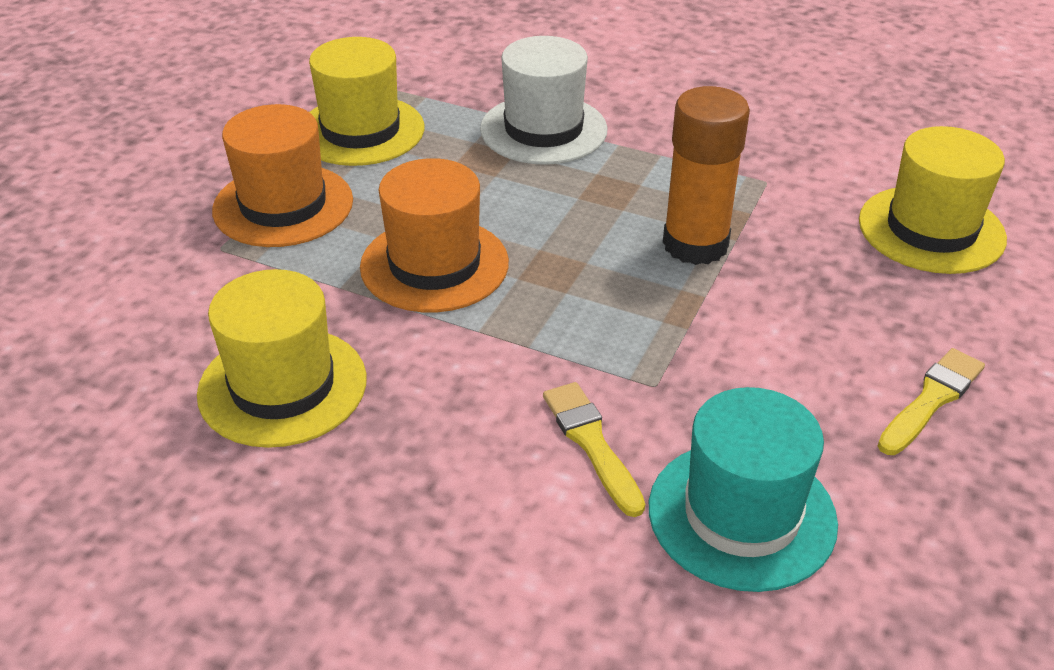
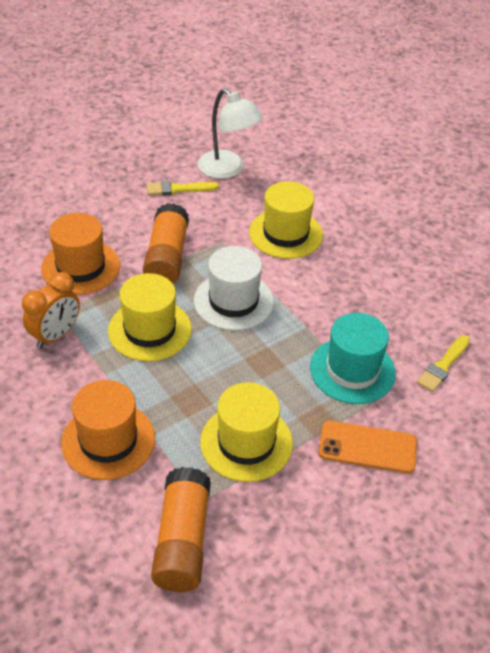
orange clock: 0 -> 1
orange glue stick: 1 -> 2
orange phone: 0 -> 1
white lamp: 0 -> 1

